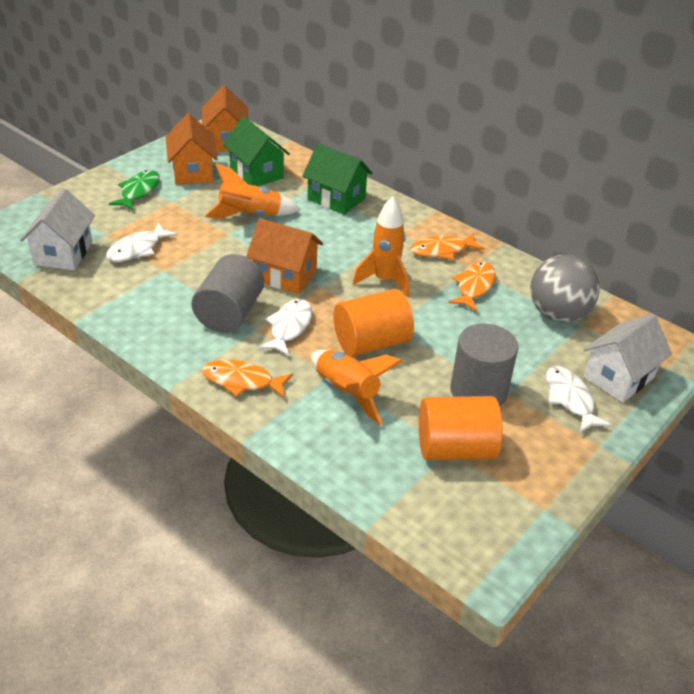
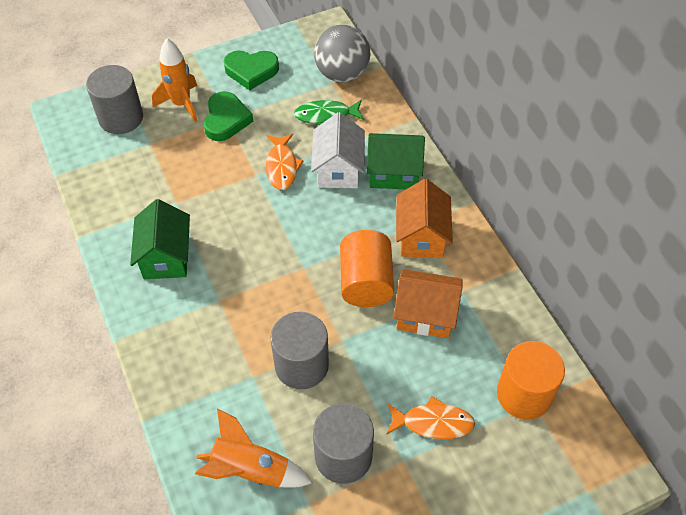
green heart: 0 -> 2
grey cylinder: 2 -> 3
orange fish: 3 -> 2
orange house: 3 -> 2
orange rocket: 3 -> 2
white fish: 3 -> 0
white house: 2 -> 1

